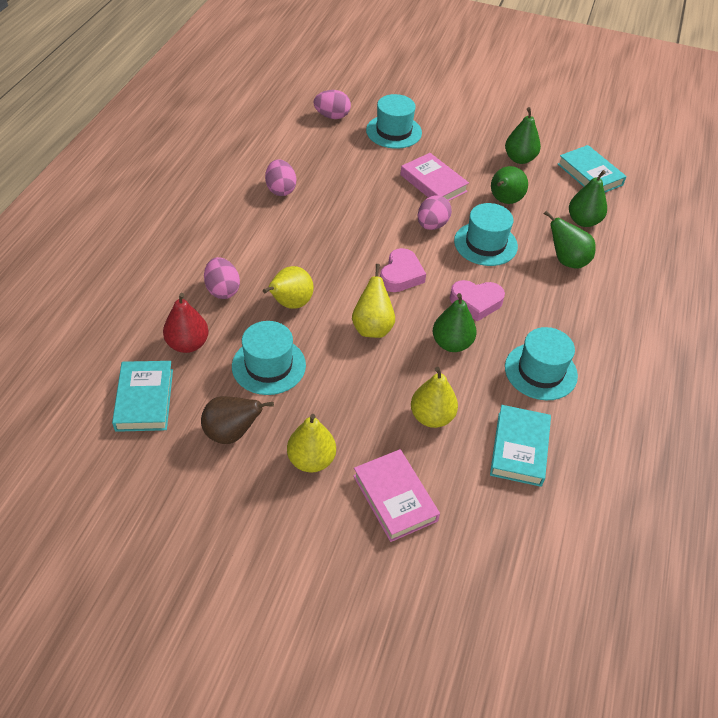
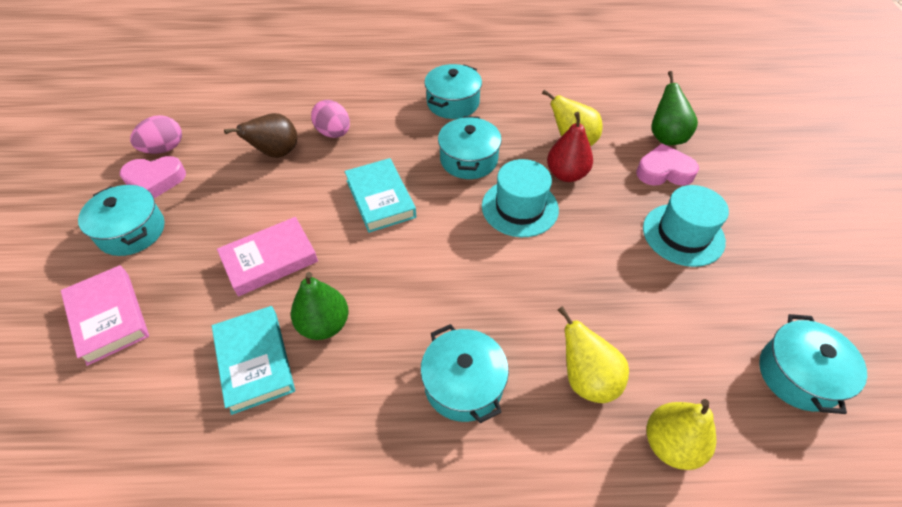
green pear: 5 -> 2
pink egg: 4 -> 2
turquoise book: 3 -> 2
turquoise hat: 4 -> 2
turquoise pot: 0 -> 5
yellow pear: 4 -> 3

